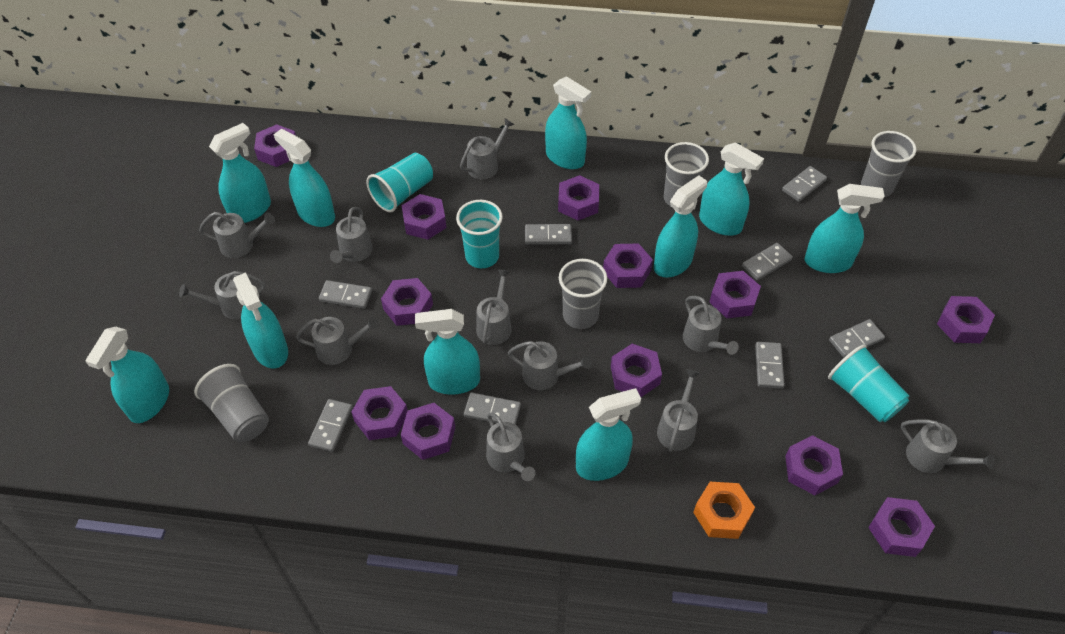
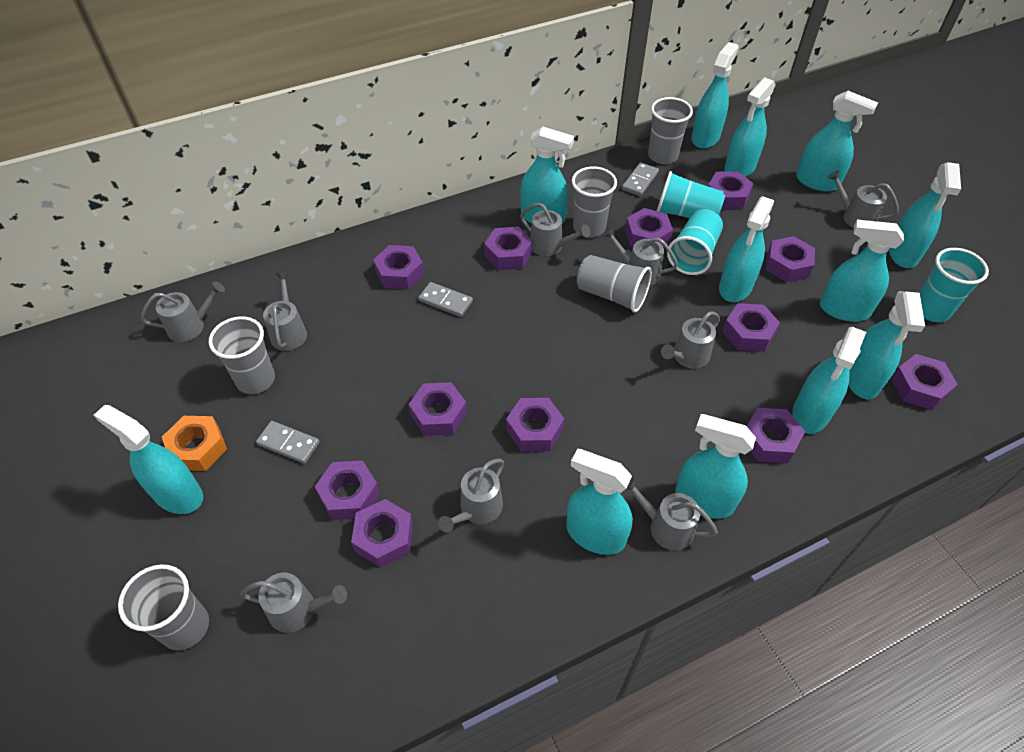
grey cup: 4 -> 5
grey domino: 8 -> 3
grey watering can: 11 -> 9
turquoise spray bottle: 10 -> 12

